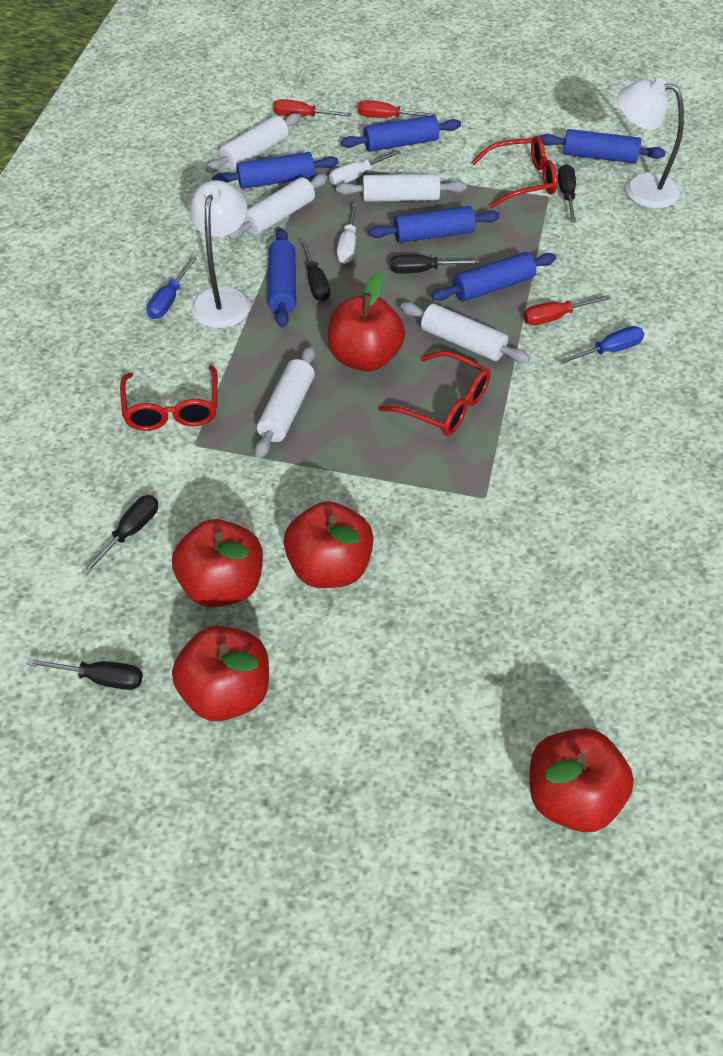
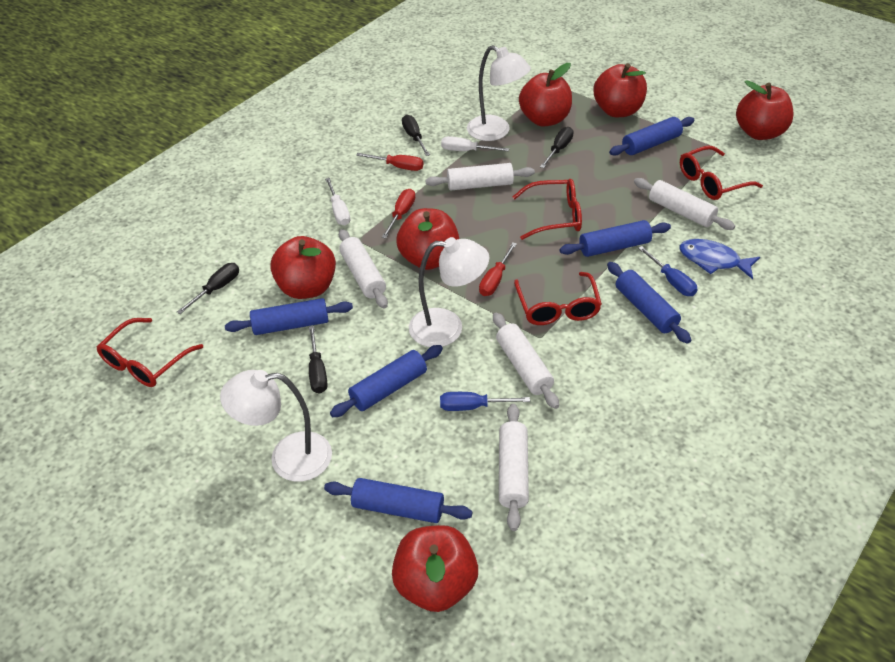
black screwdriver: 5 -> 4
blue fish: 0 -> 1
red apple: 5 -> 6
red glasses: 3 -> 4
white lamp: 2 -> 3

